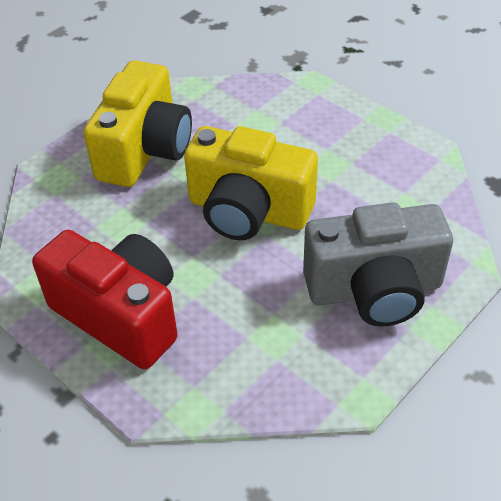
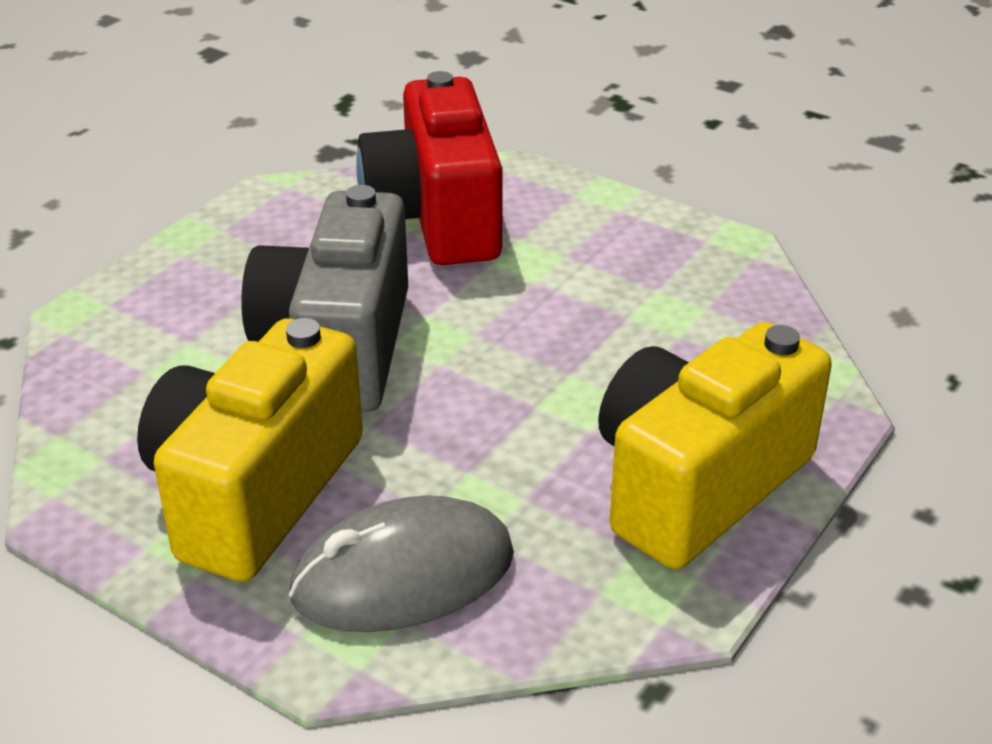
grey mouse: 0 -> 1

